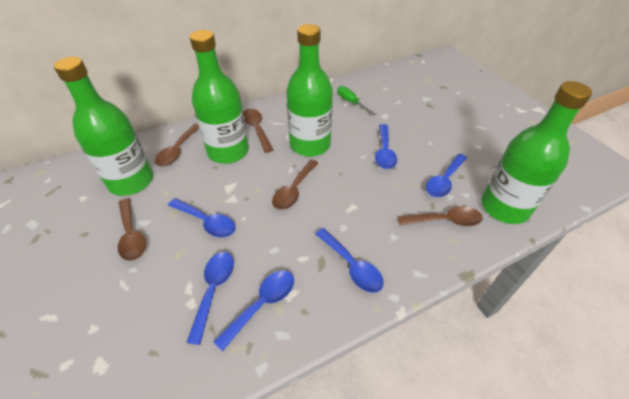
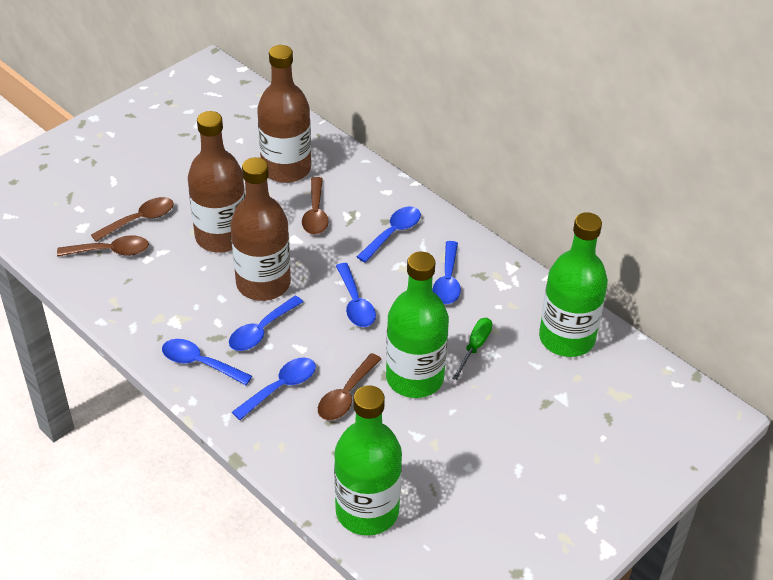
brown bottle: 0 -> 3
brown spoon: 5 -> 4
green bottle: 4 -> 3

